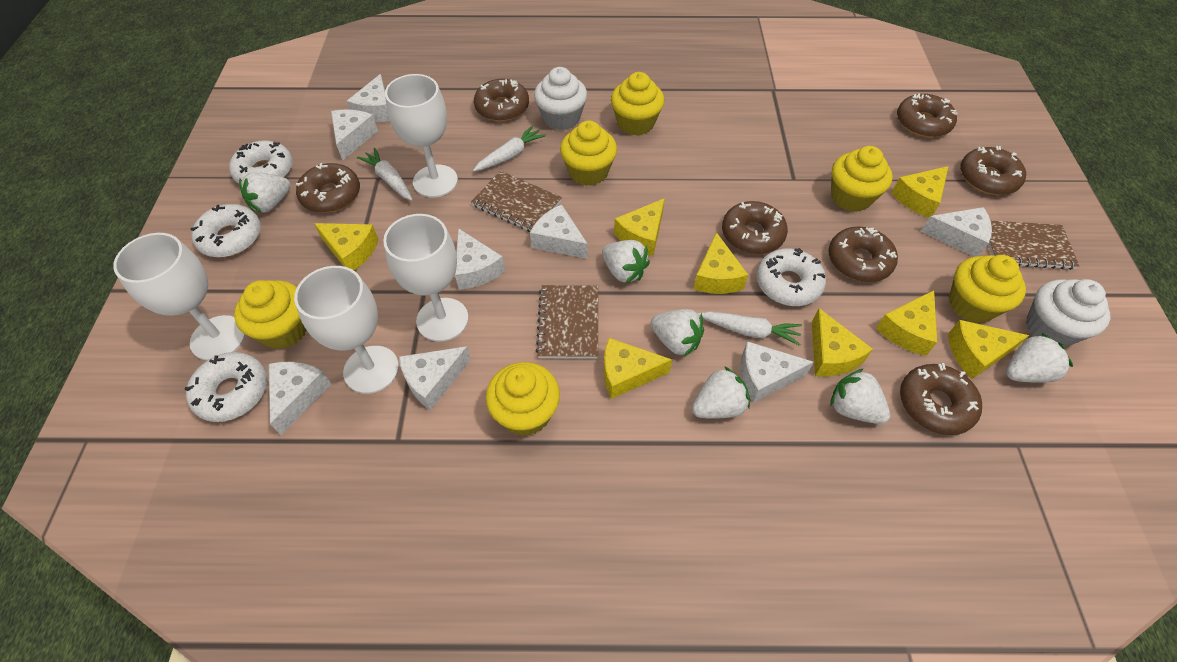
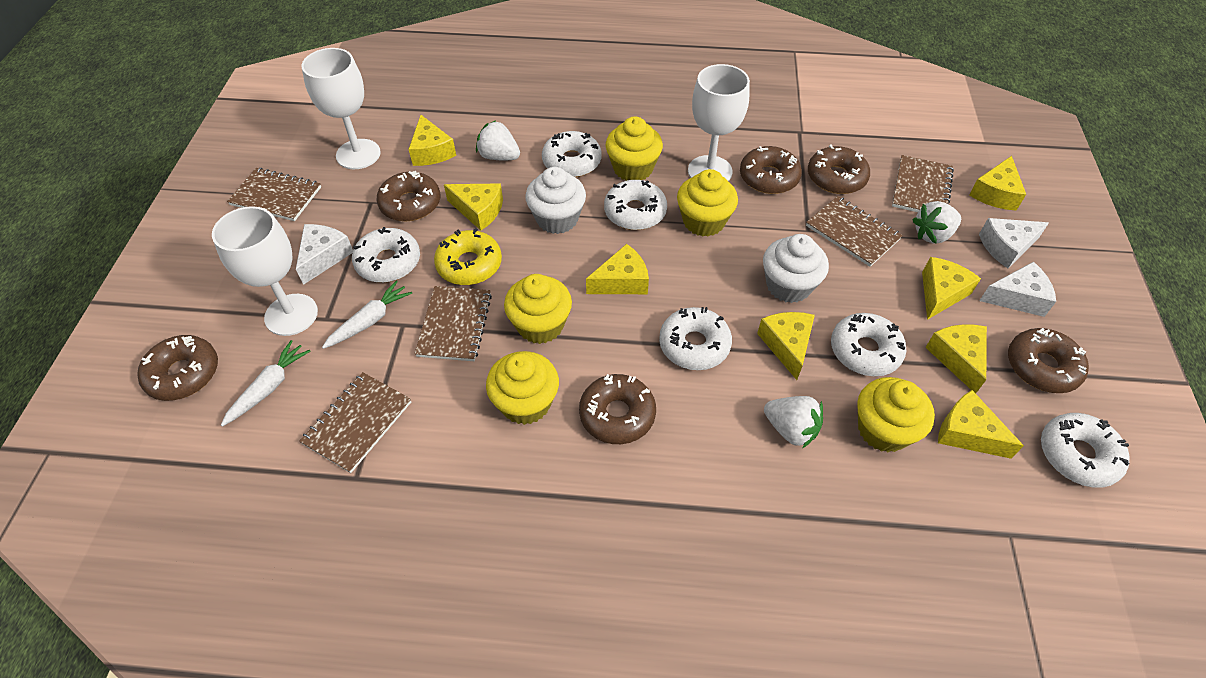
brown donut: 7 -> 6
brown notebook: 3 -> 5
white carrot: 3 -> 2
white cheese: 8 -> 3
white donut: 4 -> 6
white goblet: 4 -> 3
white strawberry: 6 -> 3
yellow cupcake: 6 -> 5
yellow donut: 0 -> 1

